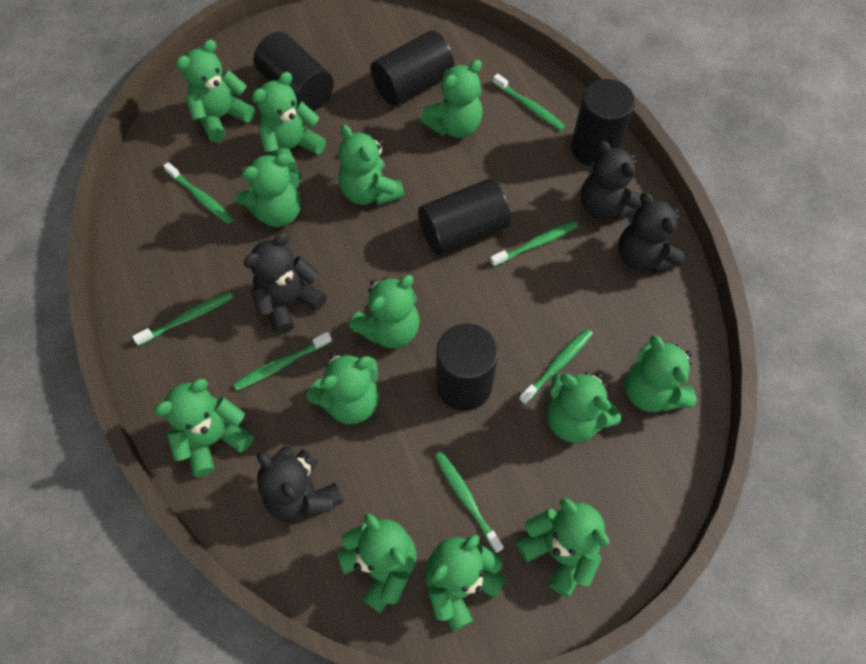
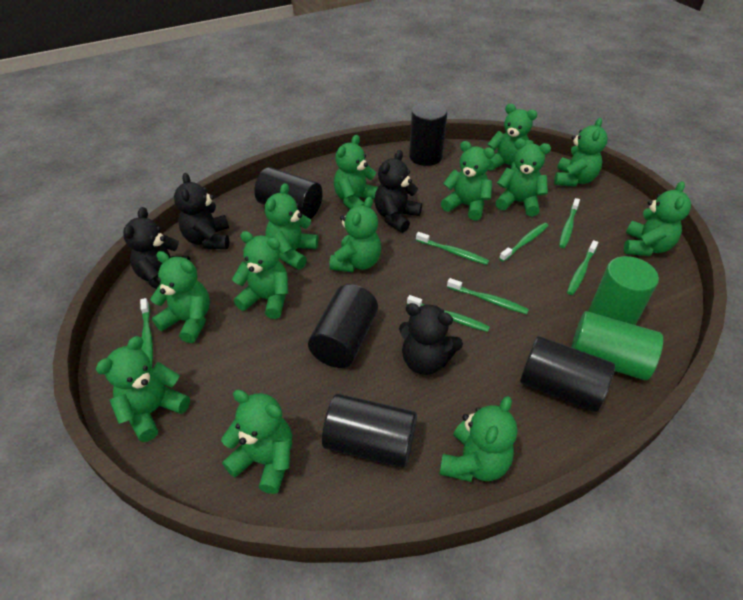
green cylinder: 0 -> 2

